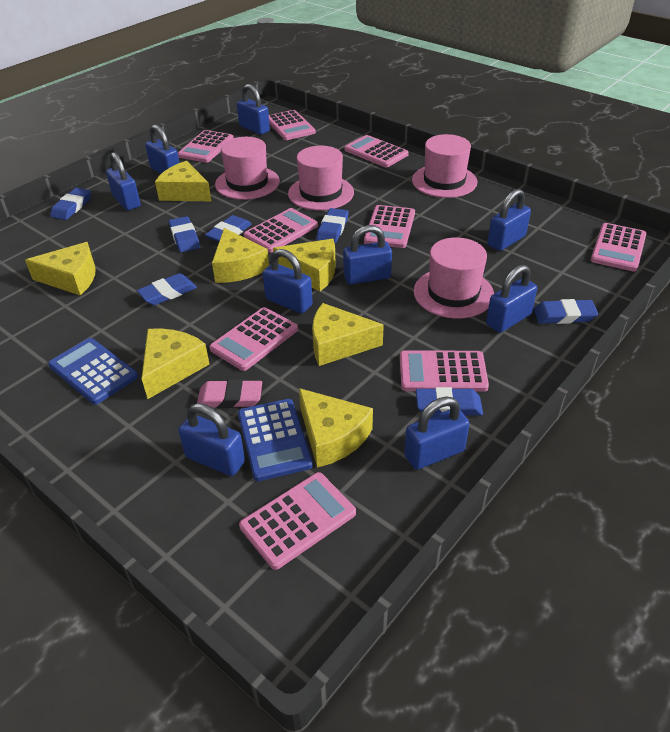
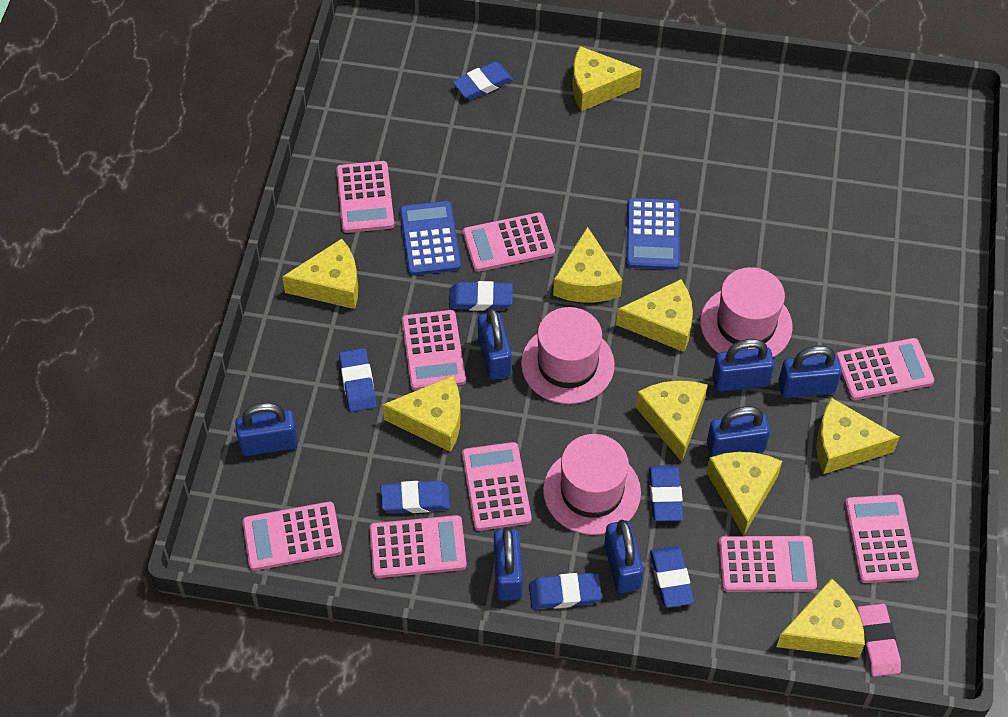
blue padlock: 9 -> 7
pink hat: 4 -> 3
yellow cheese: 7 -> 9

